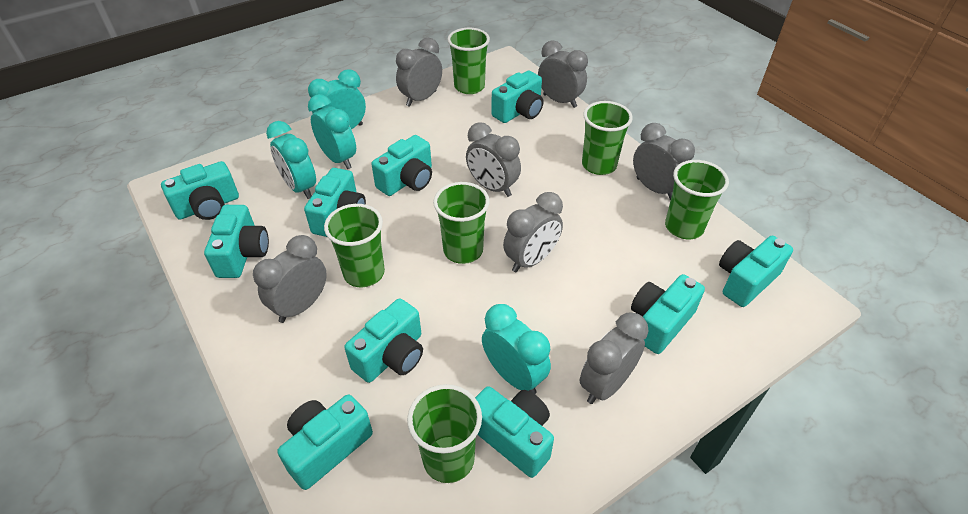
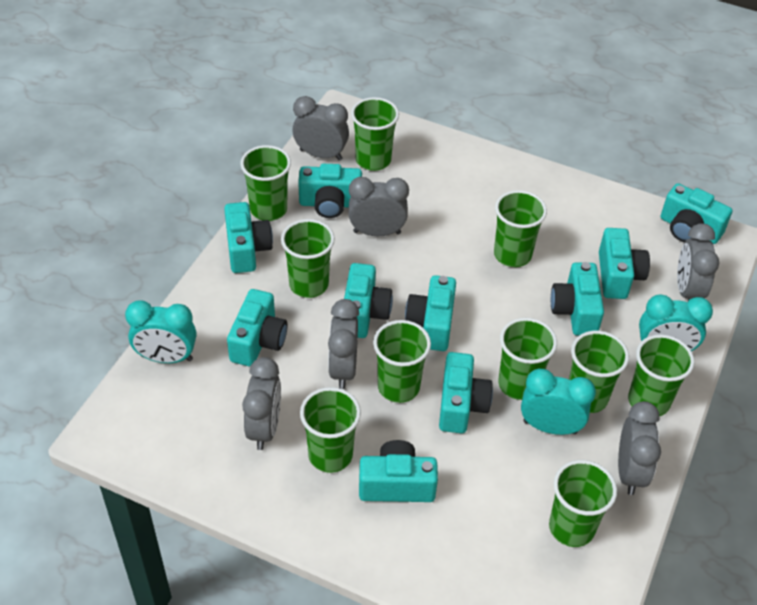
green cup: 6 -> 10
grey clock: 7 -> 6
turquoise clock: 4 -> 3

